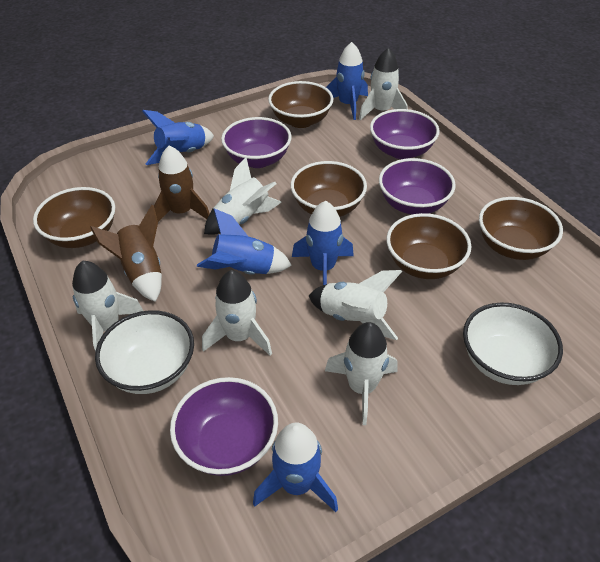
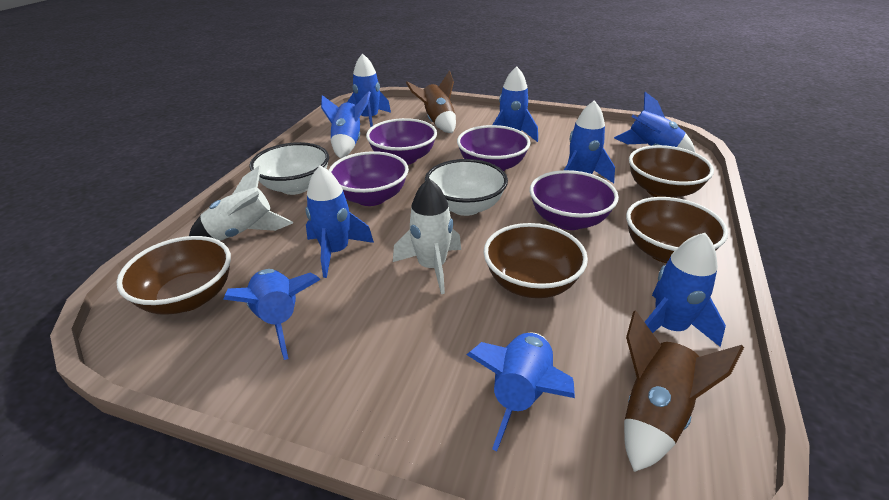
blue rocket: 5 -> 9
brown bowl: 5 -> 4
white rocket: 6 -> 2

